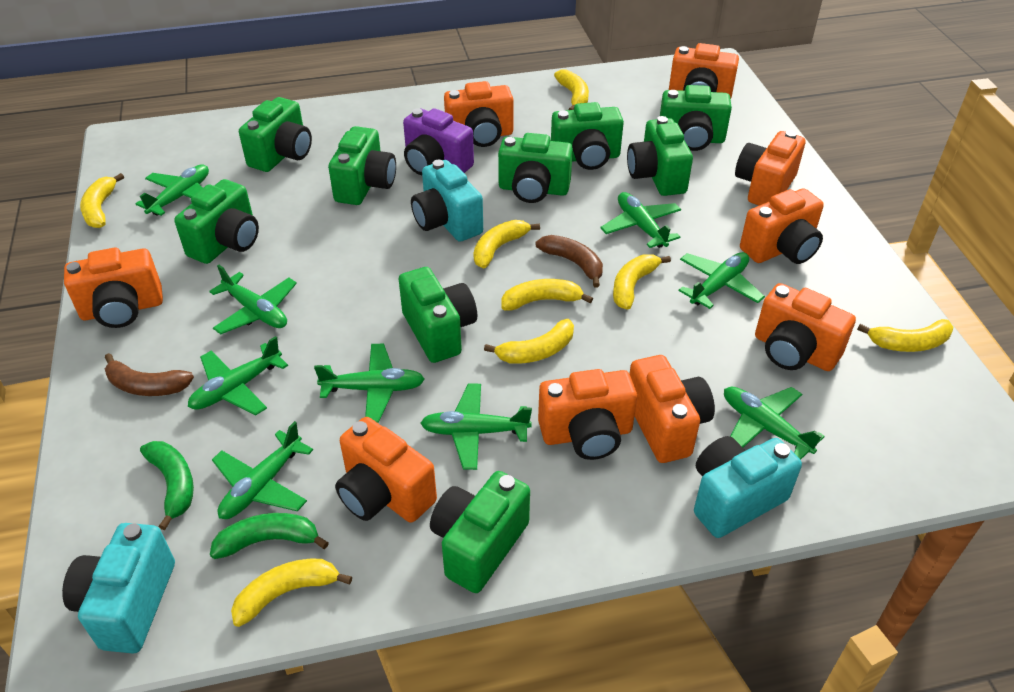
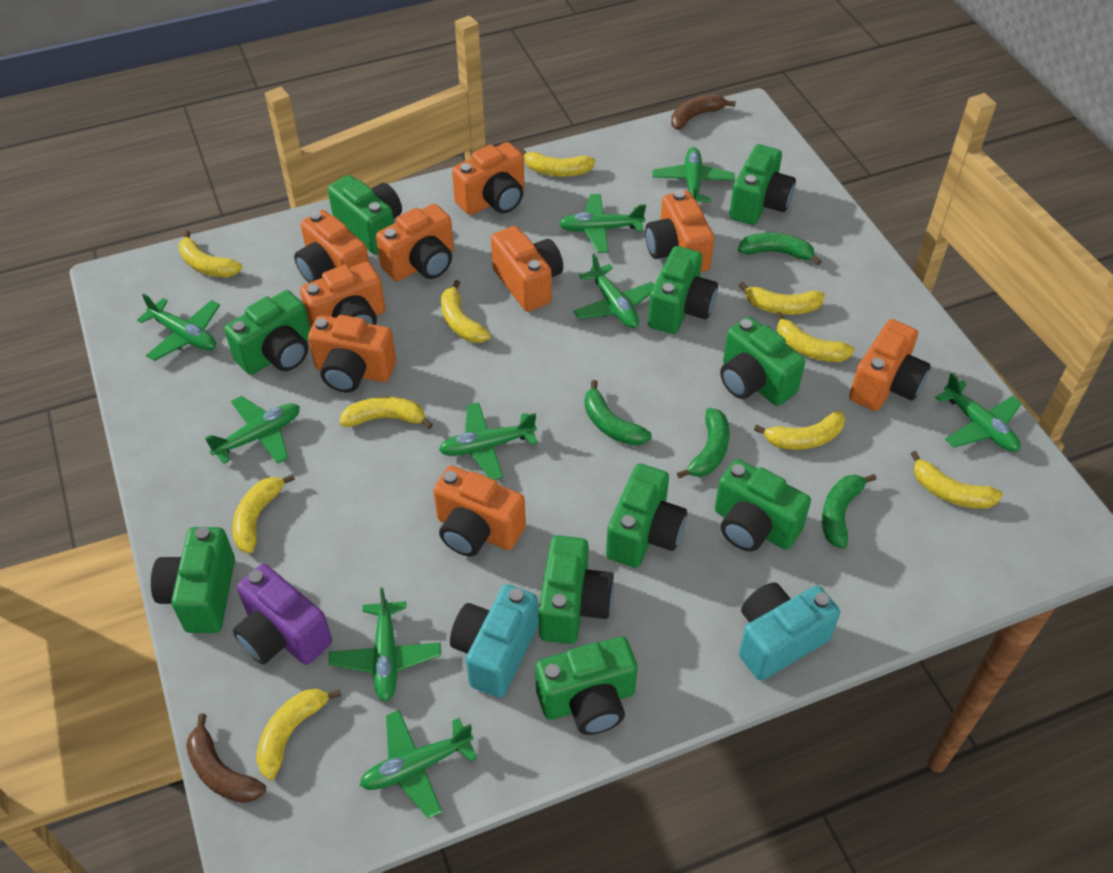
green banana: 2 -> 4
green camera: 9 -> 10
turquoise camera: 3 -> 2
yellow banana: 8 -> 10

